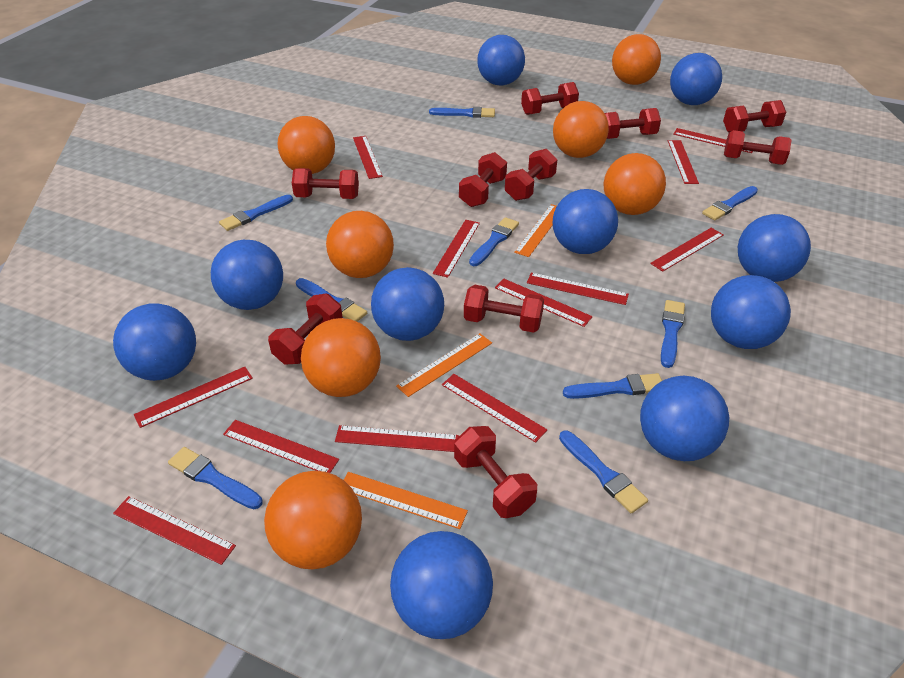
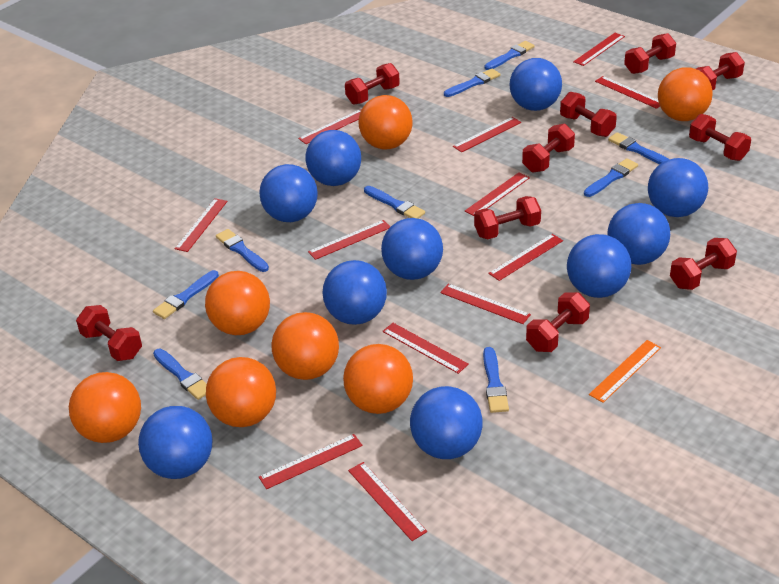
orange ruler: 3 -> 1

